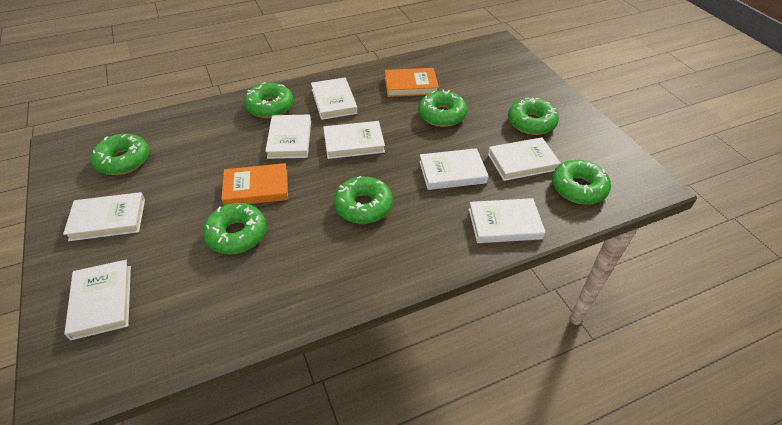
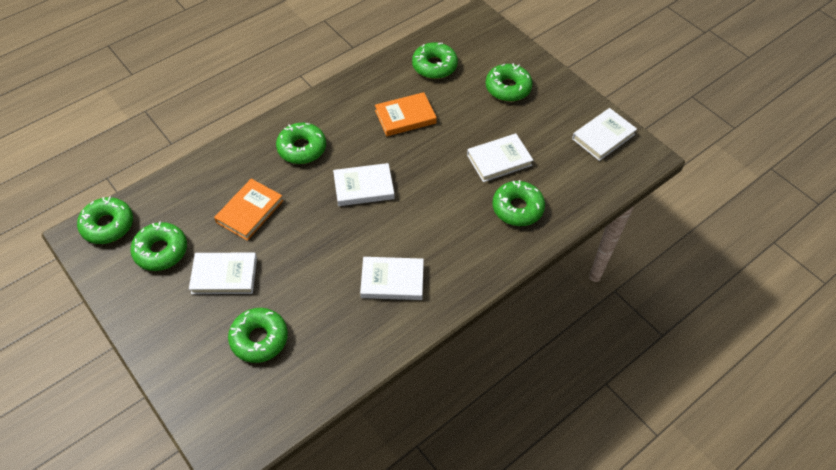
white book: 8 -> 5

